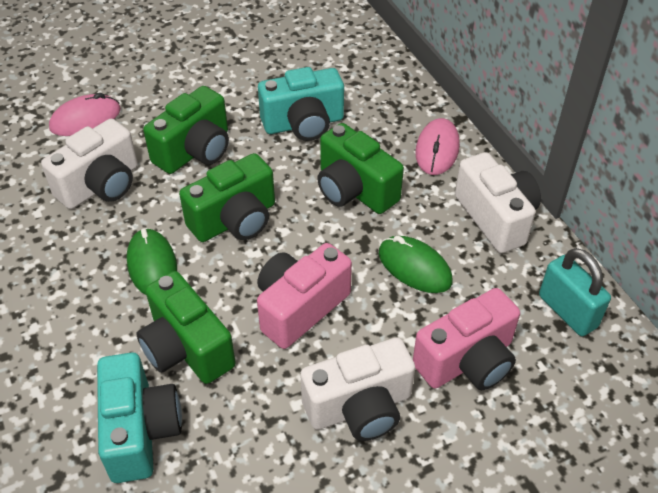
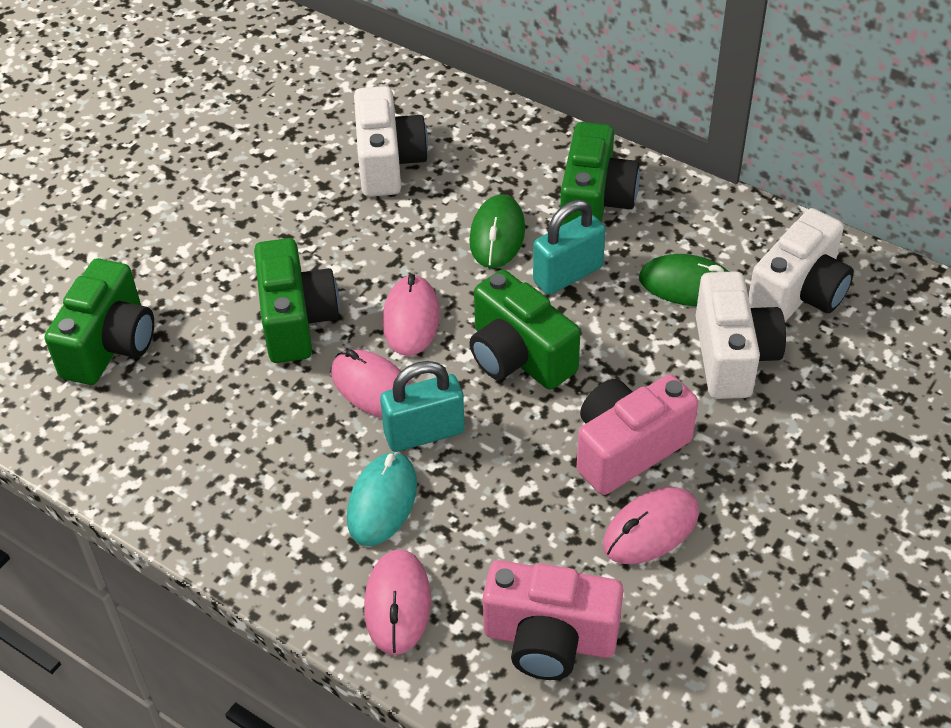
pink mouse: 2 -> 4
turquoise camera: 2 -> 0
turquoise mouse: 0 -> 1
turquoise padlock: 1 -> 2

